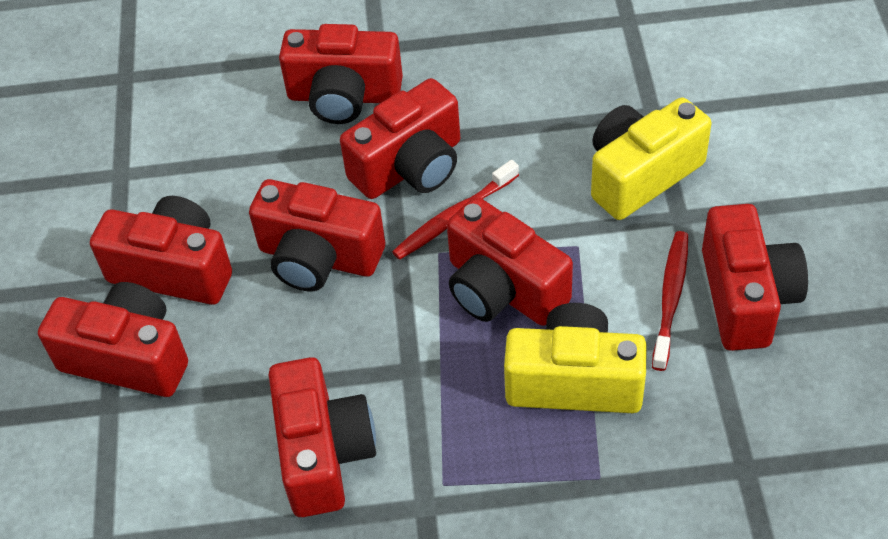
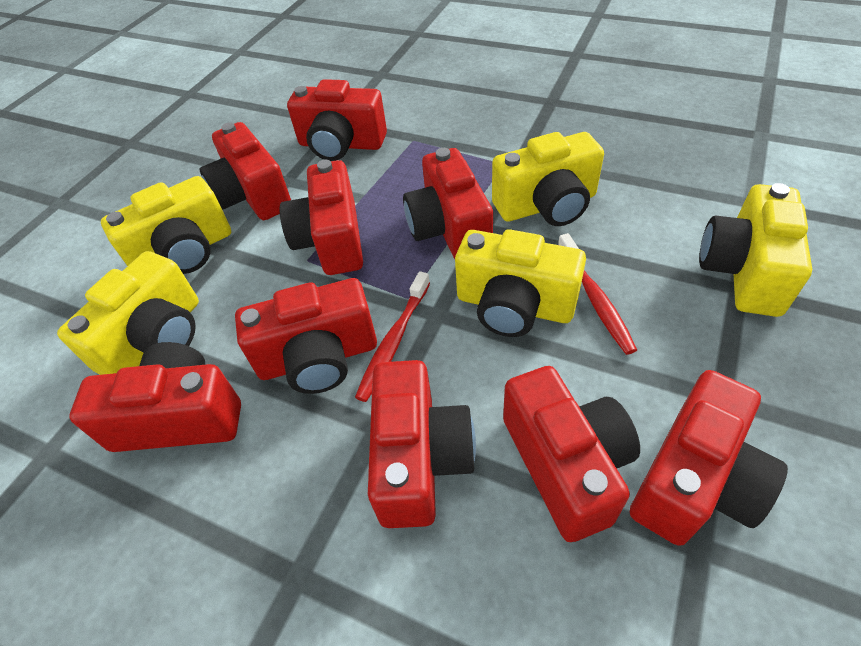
red camera: 8 -> 9
yellow camera: 2 -> 5

